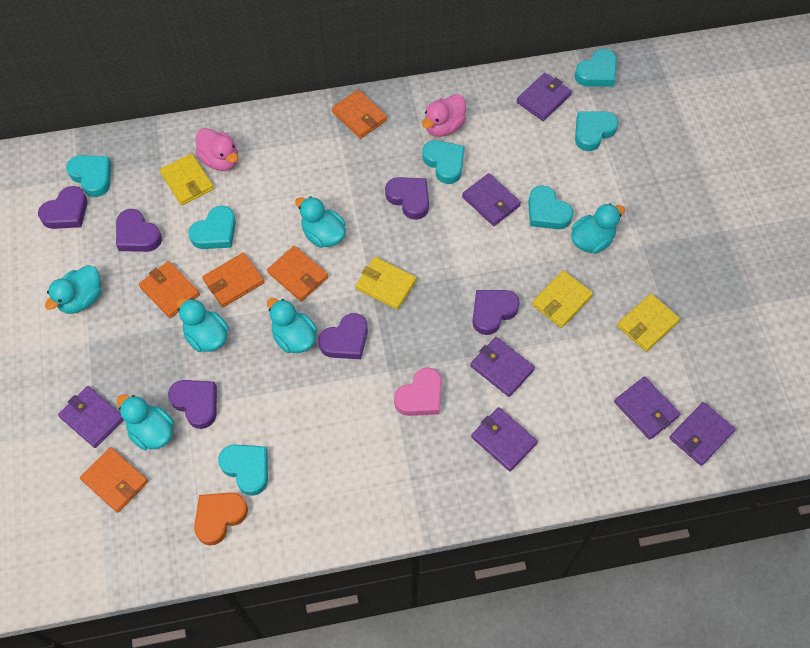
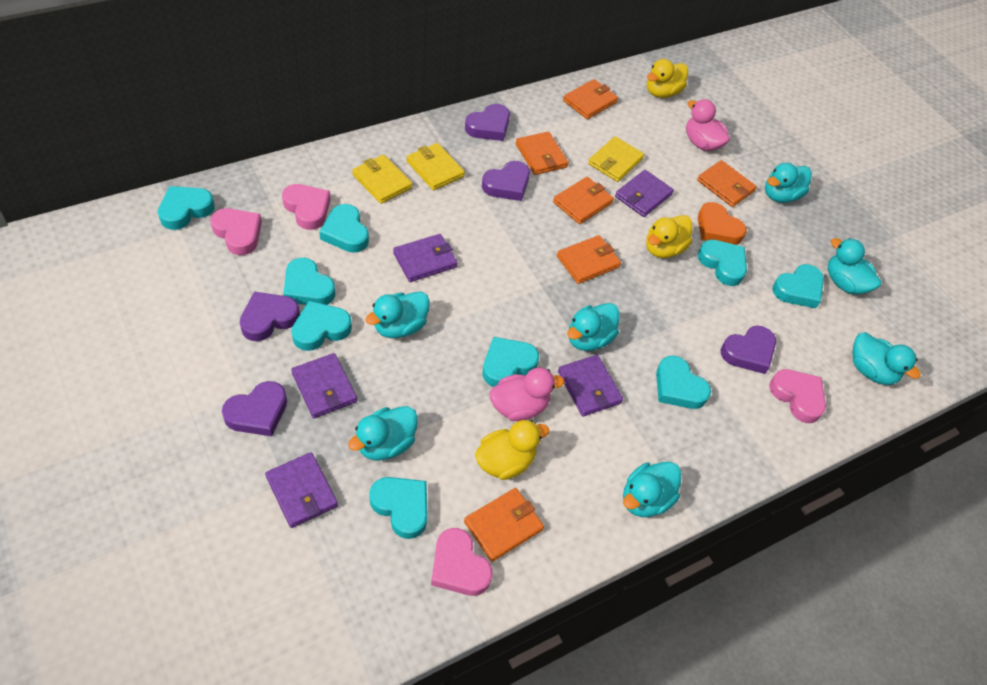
orange wallet: 5 -> 6
pink heart: 1 -> 4
purple heart: 6 -> 5
purple wallet: 7 -> 5
turquoise duck: 6 -> 7
turquoise heart: 7 -> 9
yellow duck: 0 -> 3
yellow wallet: 4 -> 3

